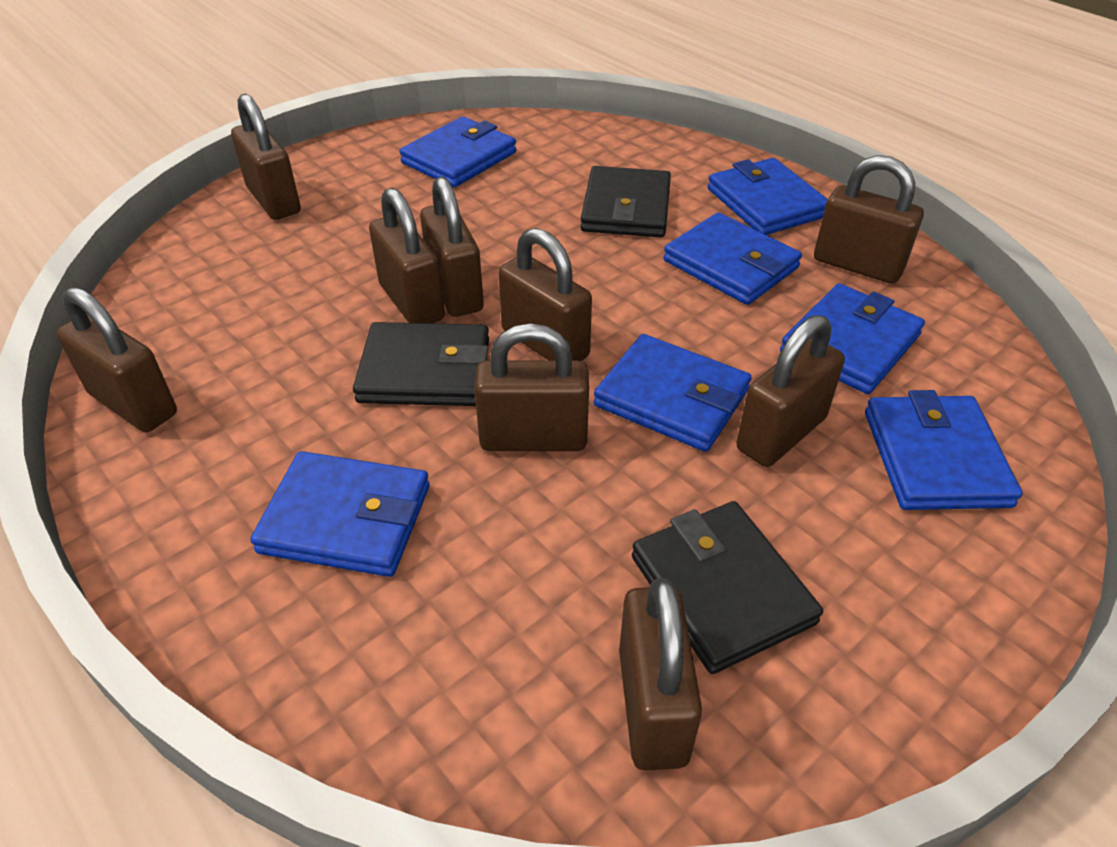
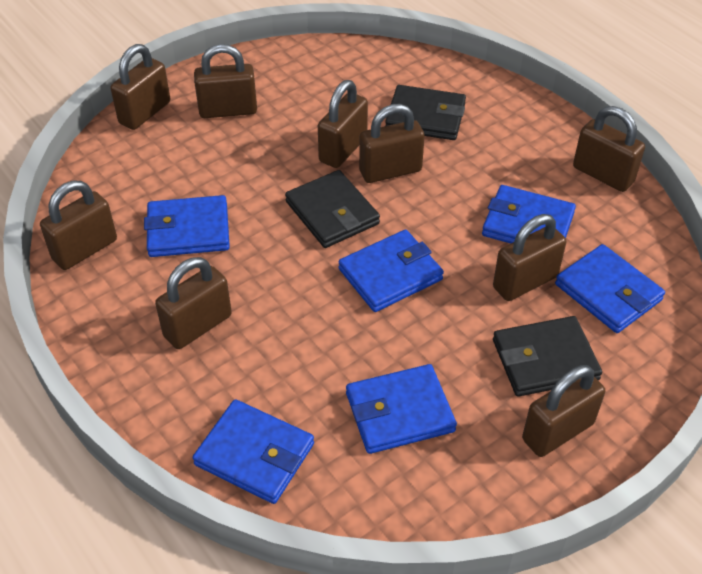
blue wallet: 7 -> 6

